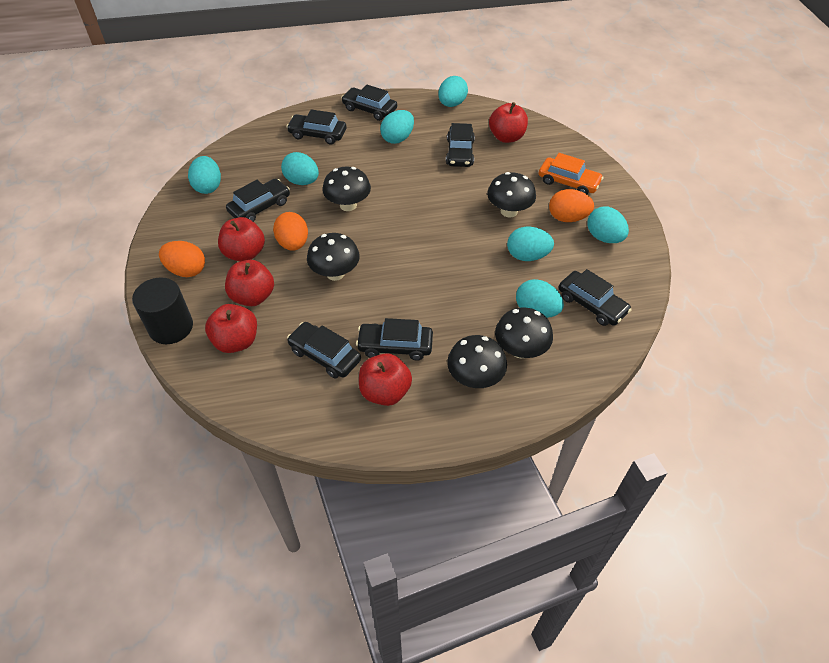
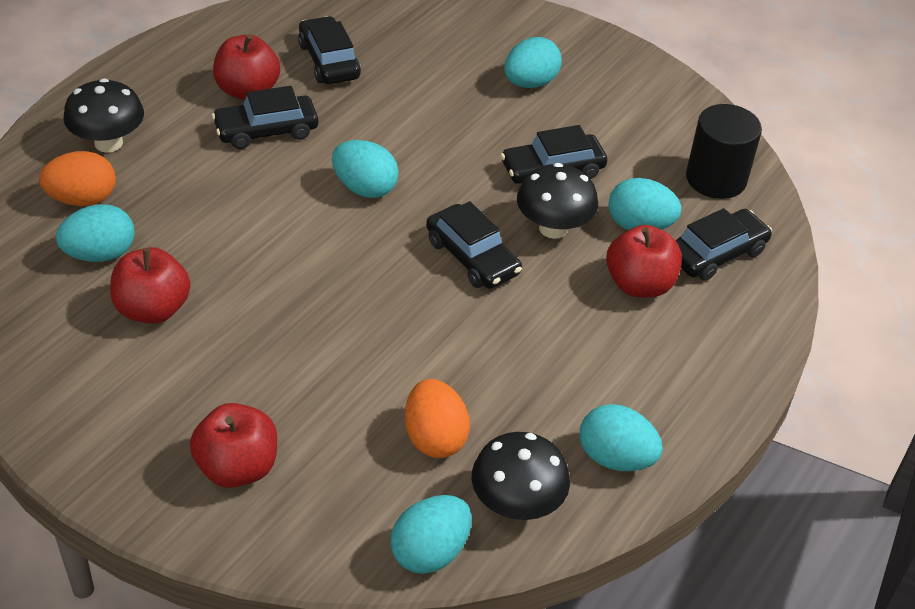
black car: 7 -> 5
black mushroom: 5 -> 3
orange car: 1 -> 0
orange egg: 3 -> 2
red apple: 5 -> 4
turquoise egg: 7 -> 6

